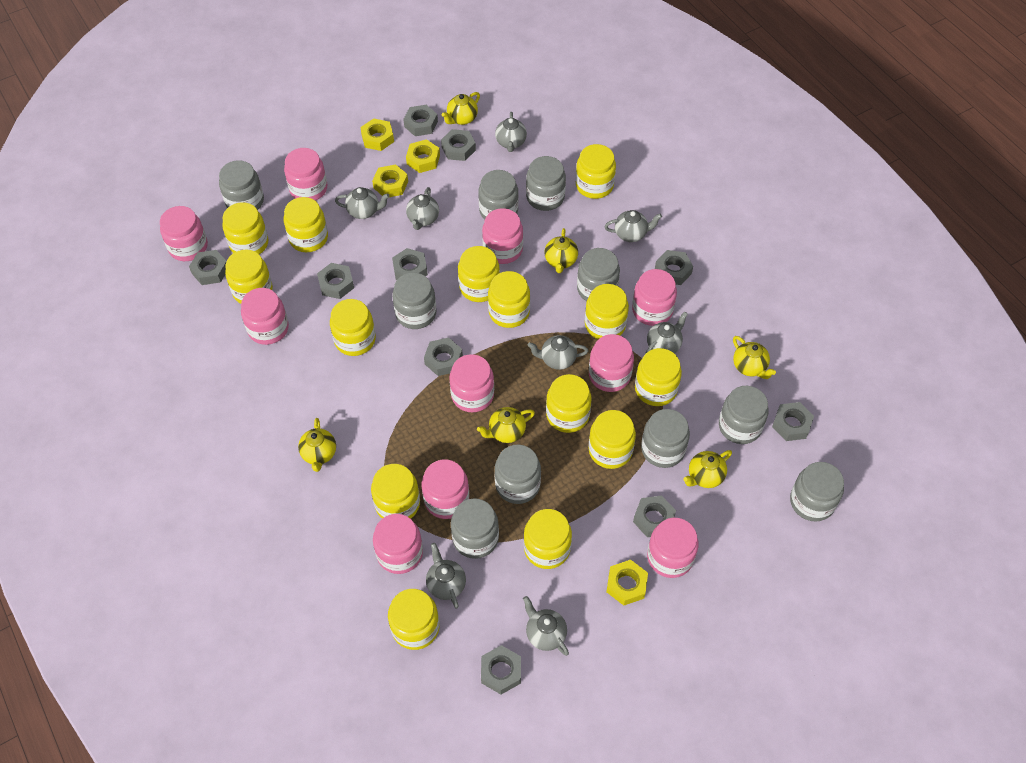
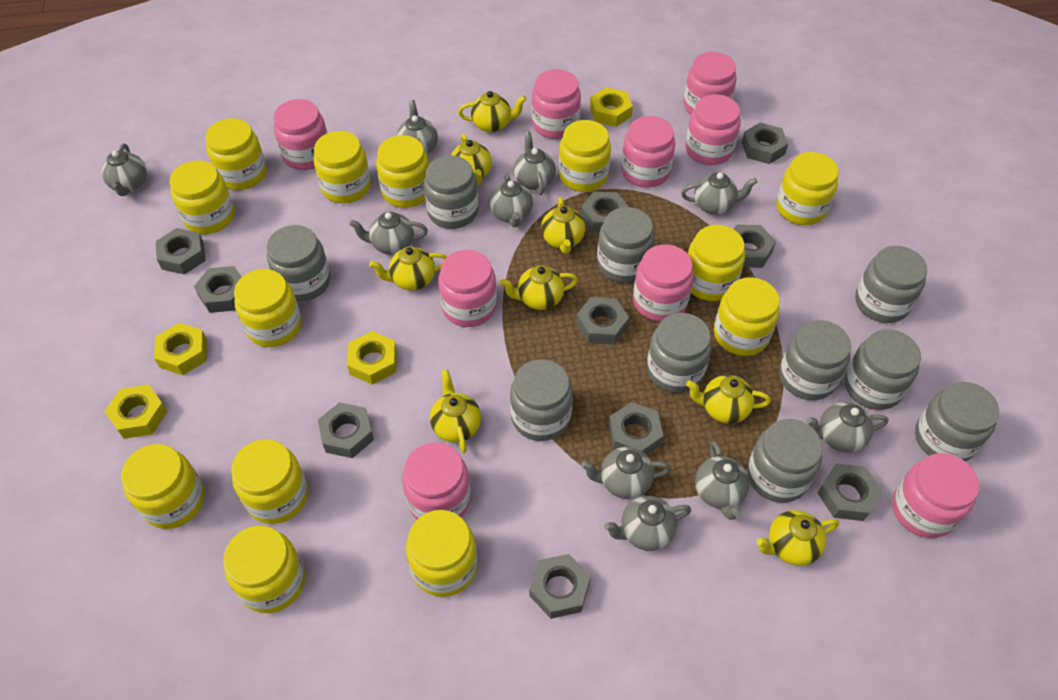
grey teapot: 8 -> 10
pink jar: 10 -> 9
yellow jar: 14 -> 13
yellow teapot: 6 -> 8

